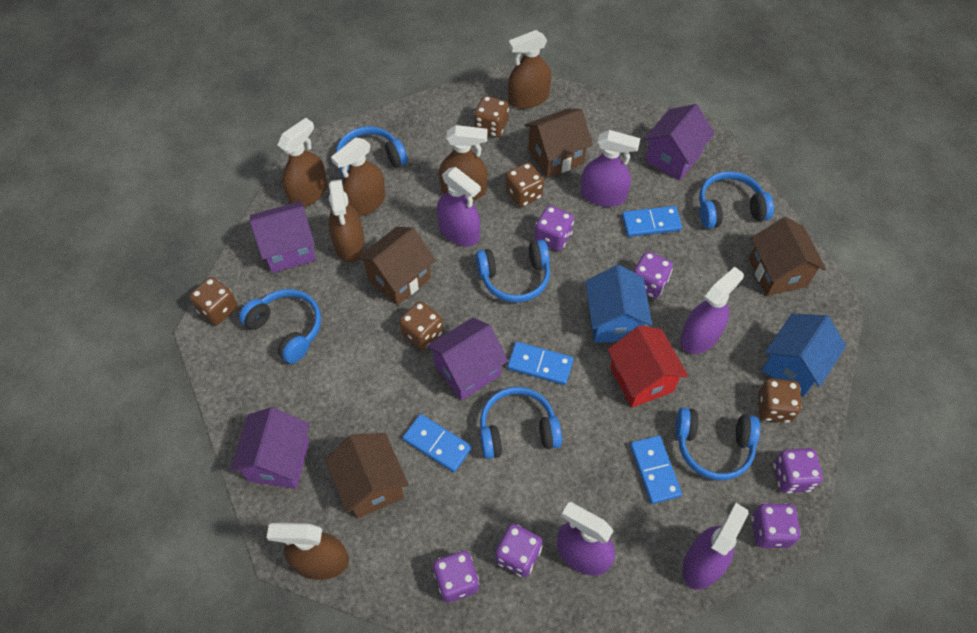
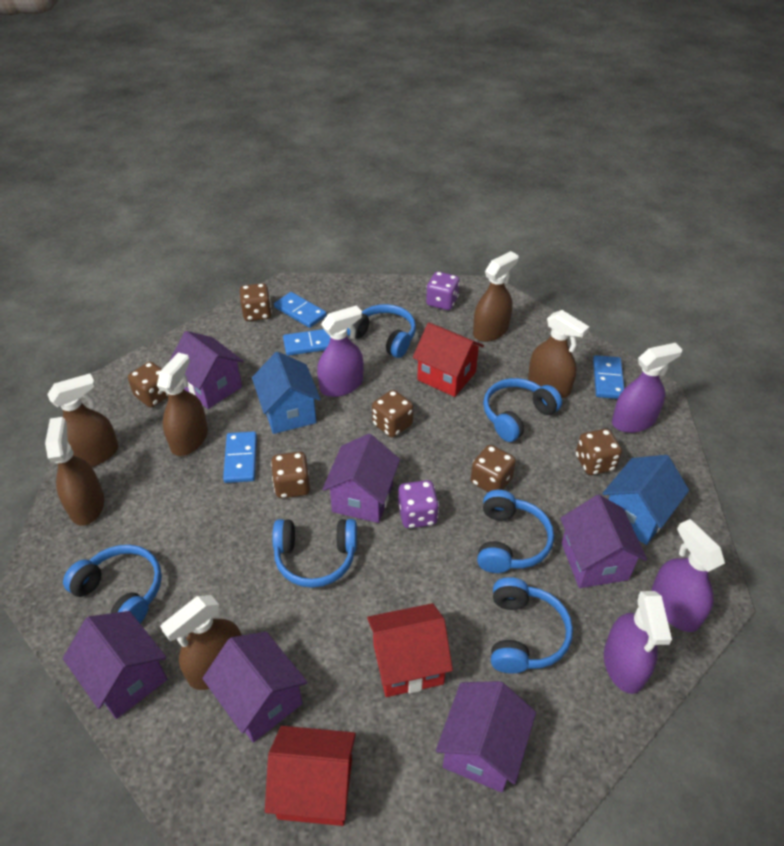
brown dice: 5 -> 6
brown house: 4 -> 0
purple dice: 6 -> 2
purple house: 4 -> 6
purple spray bottle: 5 -> 4
red house: 1 -> 3

